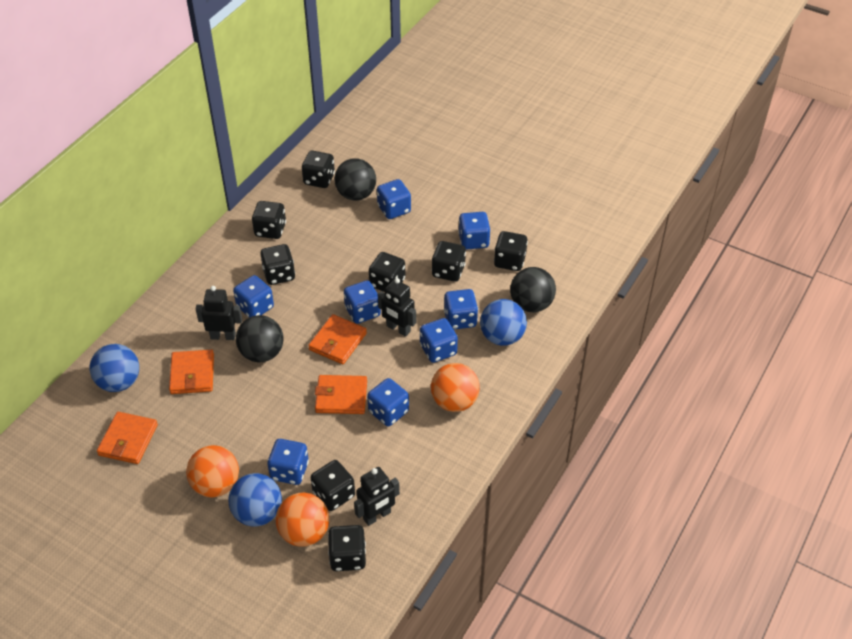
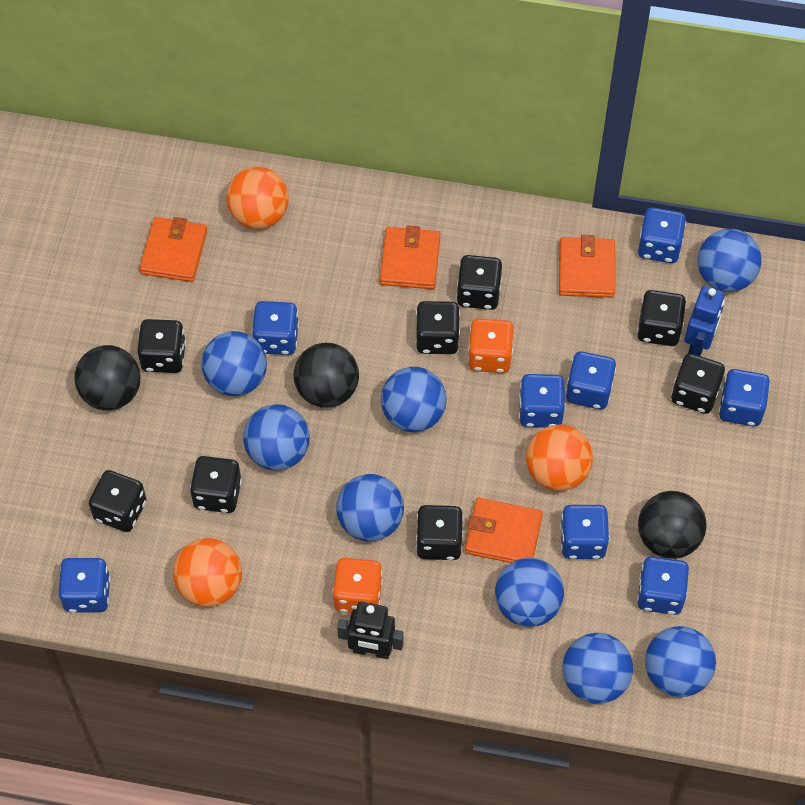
black robot: 3 -> 1
blue ball: 3 -> 8
blue robot: 0 -> 1
orange dice: 0 -> 2

